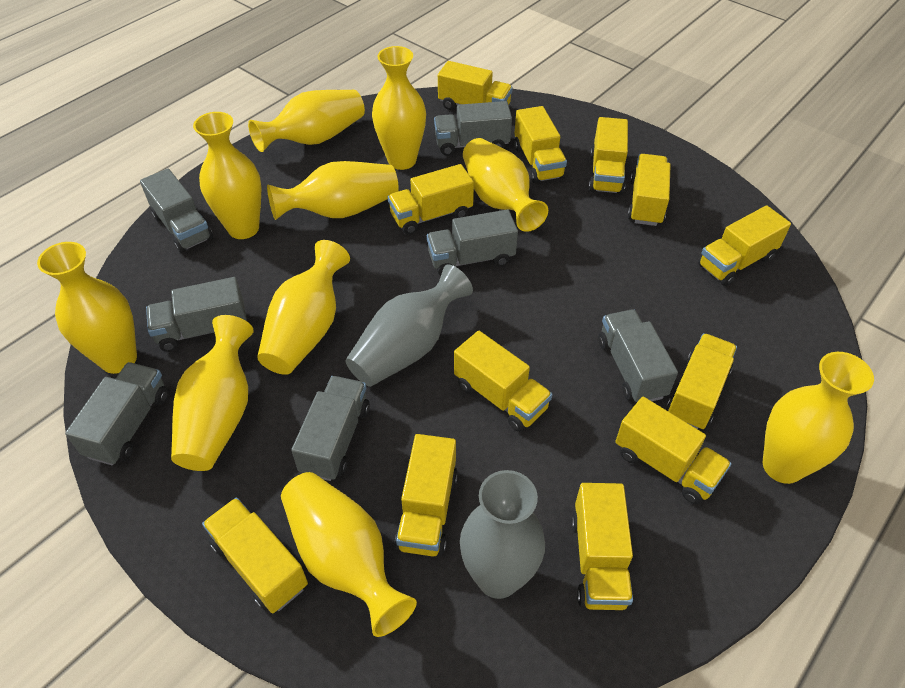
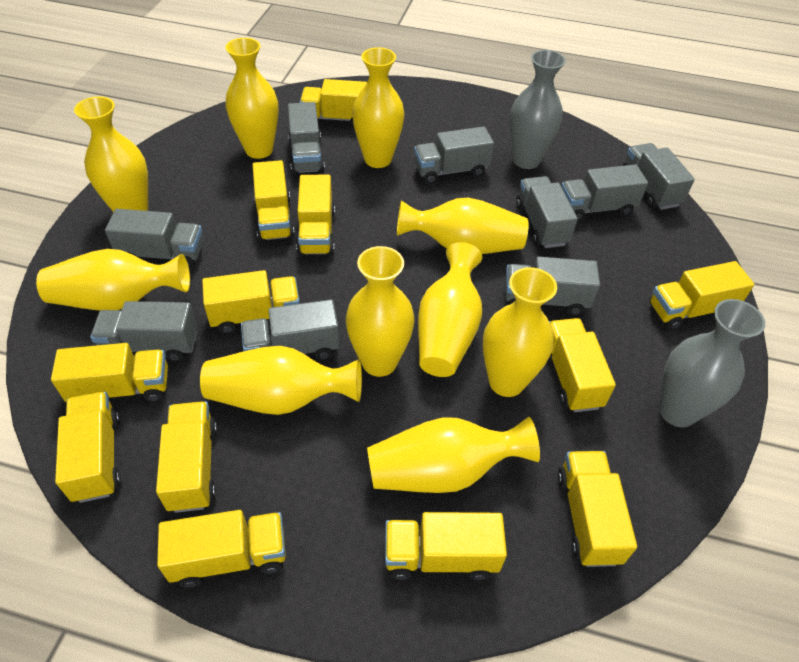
grey truck: 7 -> 9

